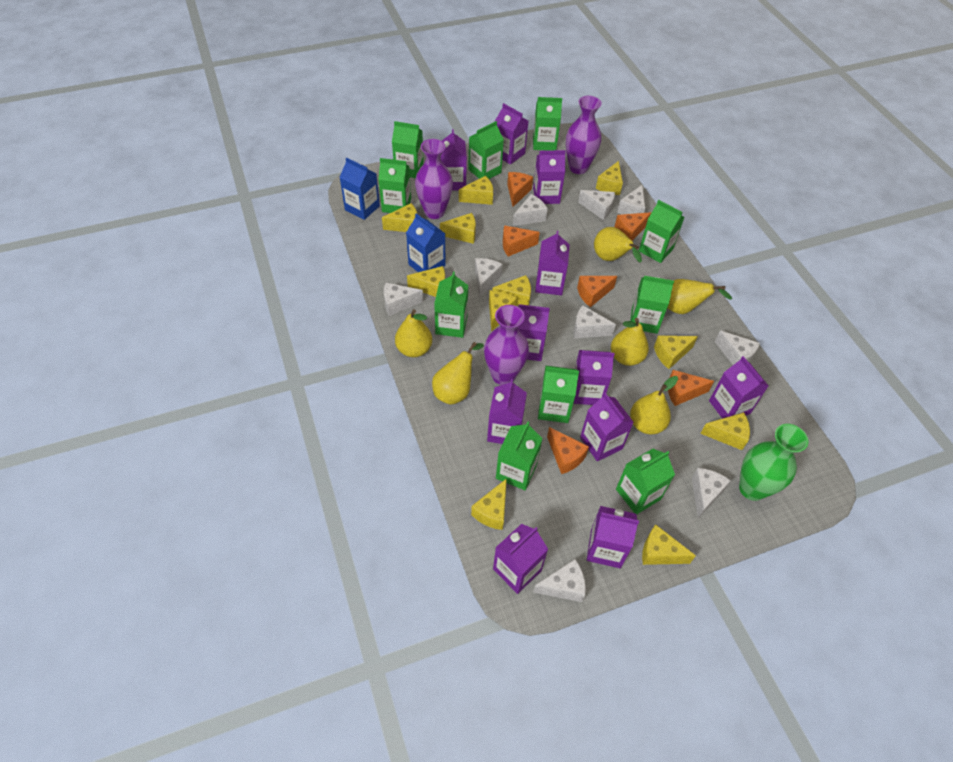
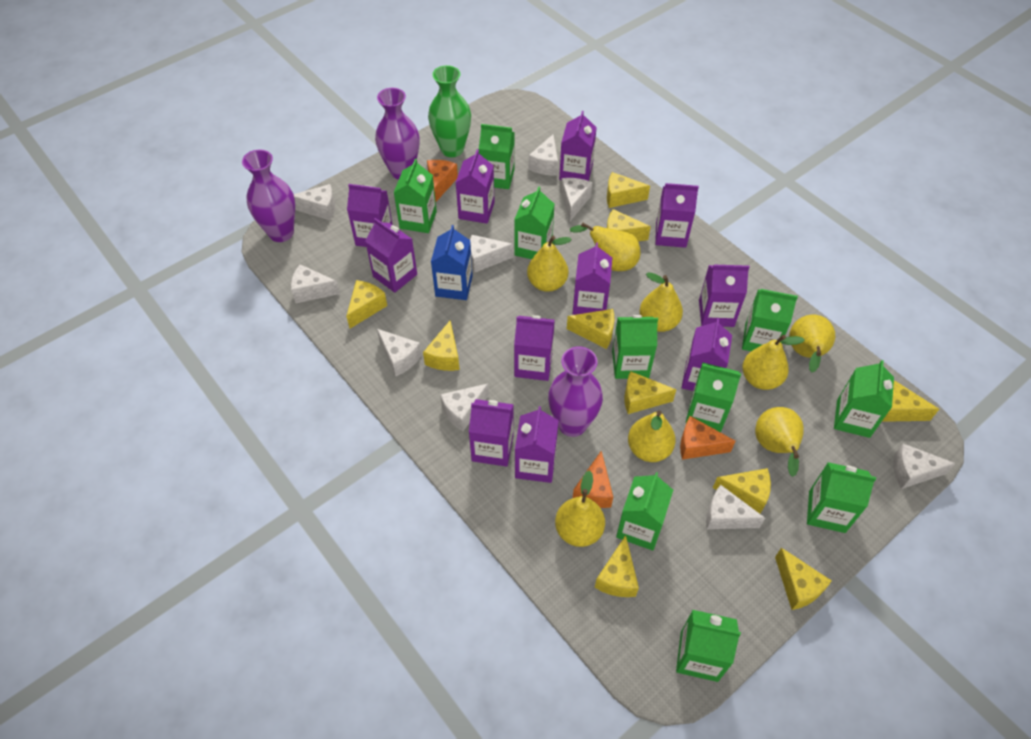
blue carton: 2 -> 1
orange cheese: 6 -> 3
yellow cheese: 11 -> 10
yellow pear: 6 -> 8

